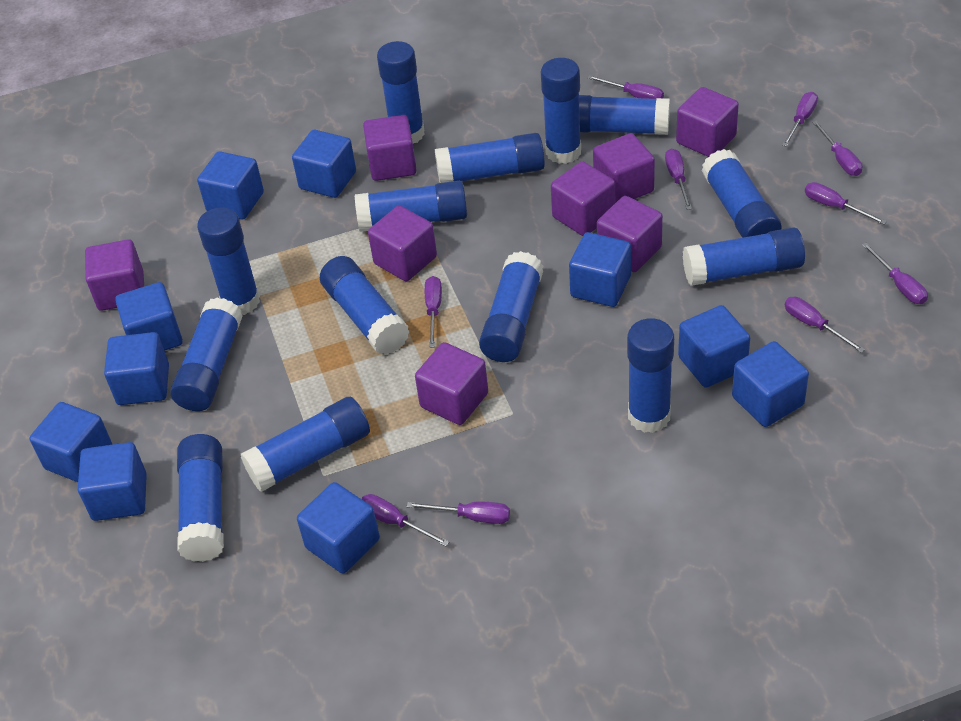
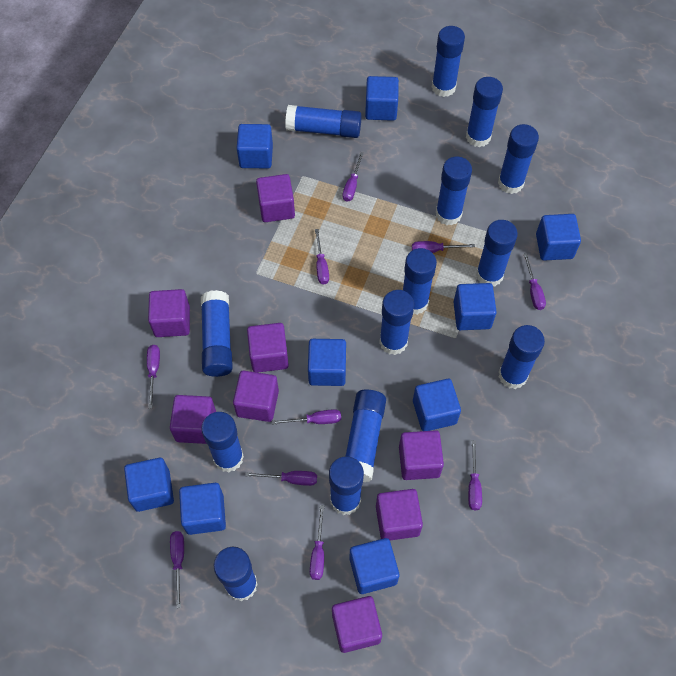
blue cube: 10 -> 9

